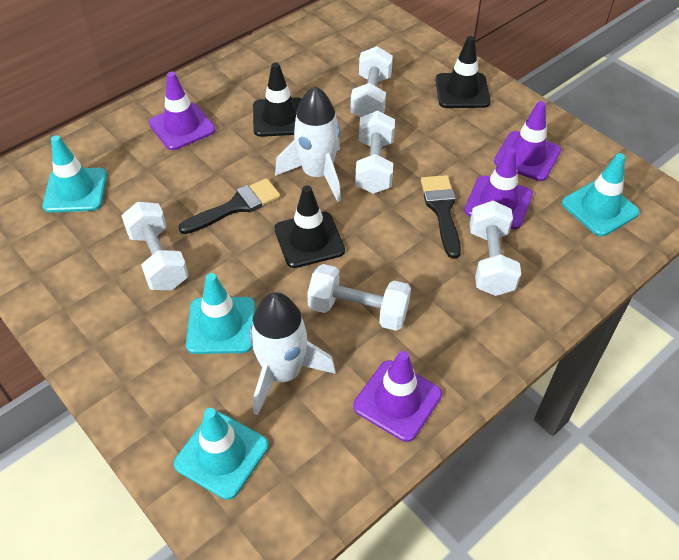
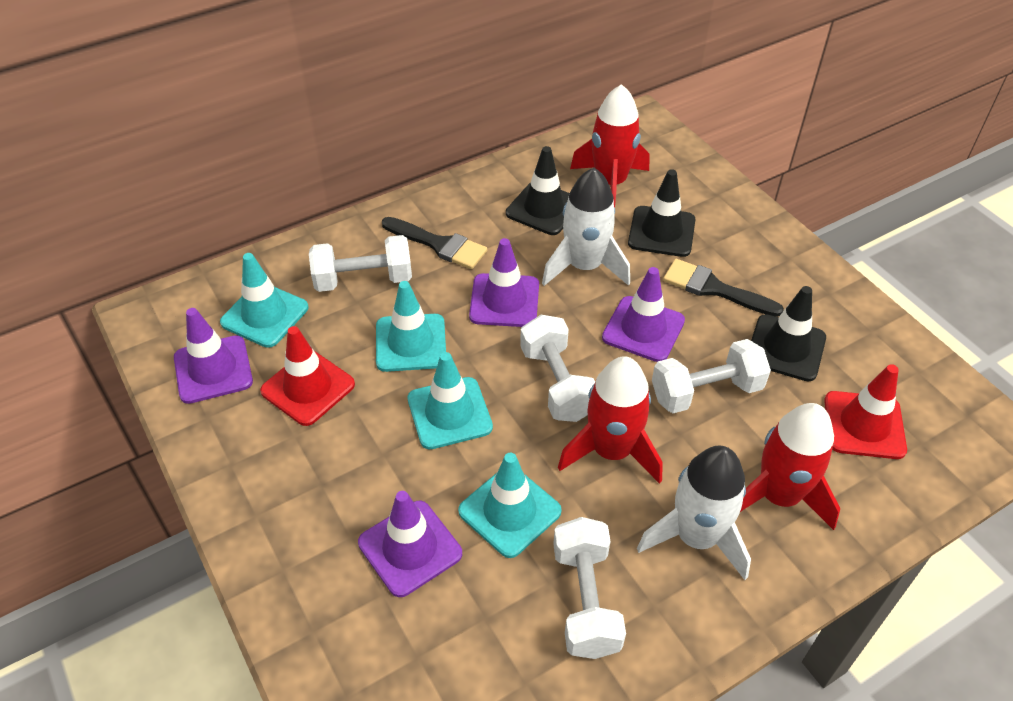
red rocket: 0 -> 3
red traffic cone: 0 -> 2
white dumbbell: 5 -> 4

